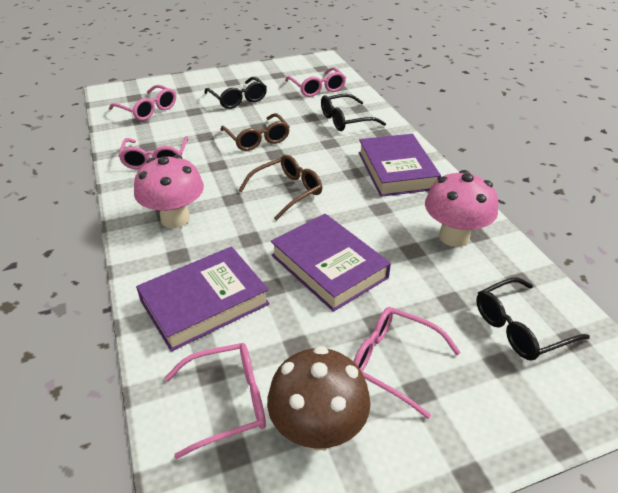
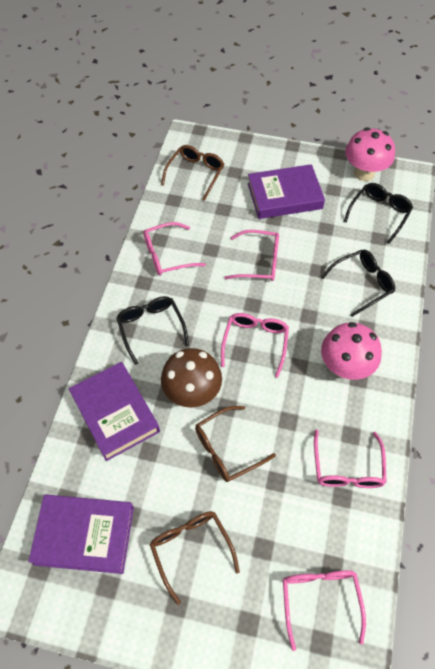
brown glasses: 2 -> 3

